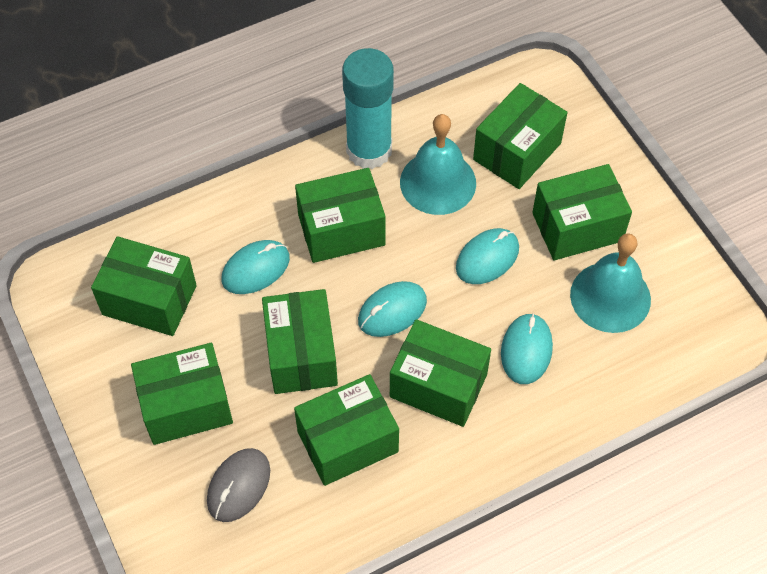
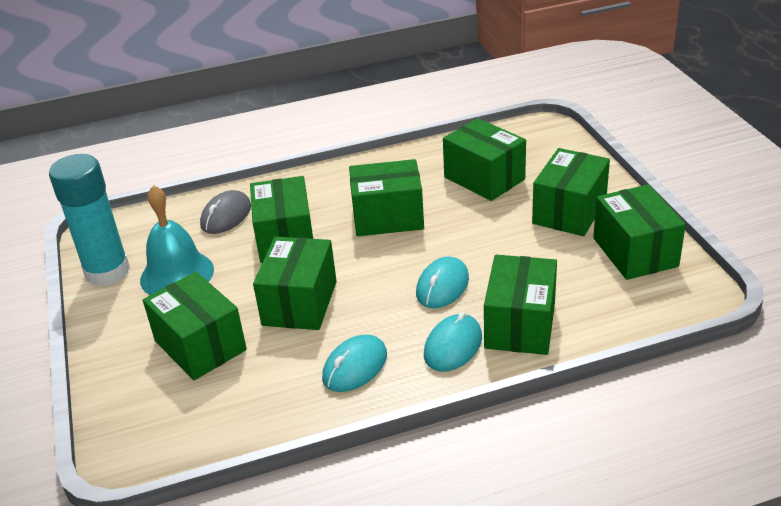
turquoise bell: 2 -> 1
turquoise mouse: 4 -> 3

